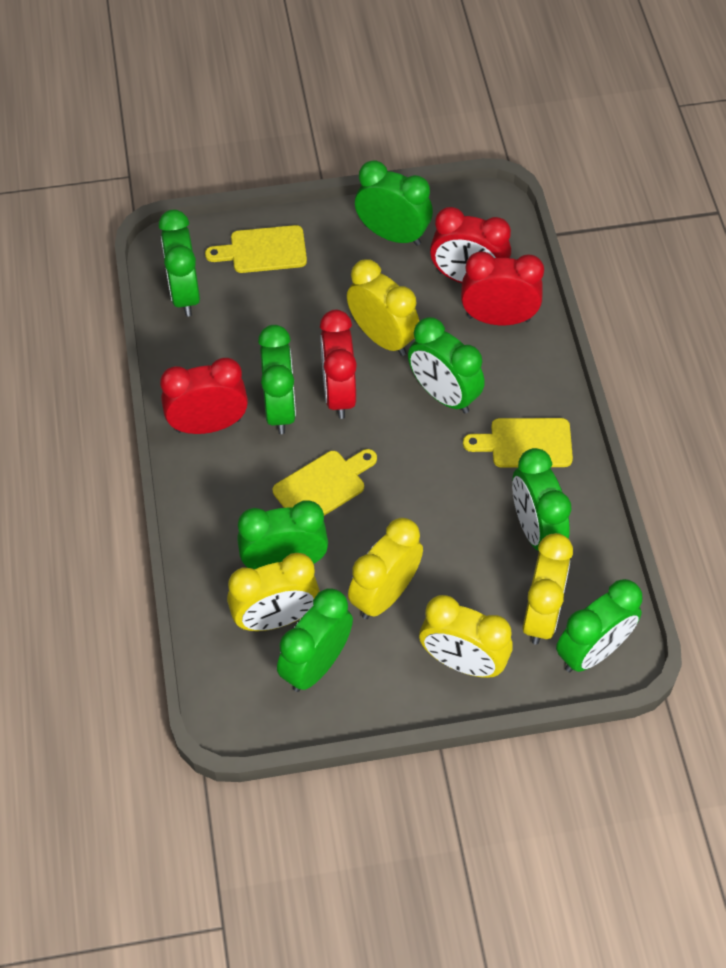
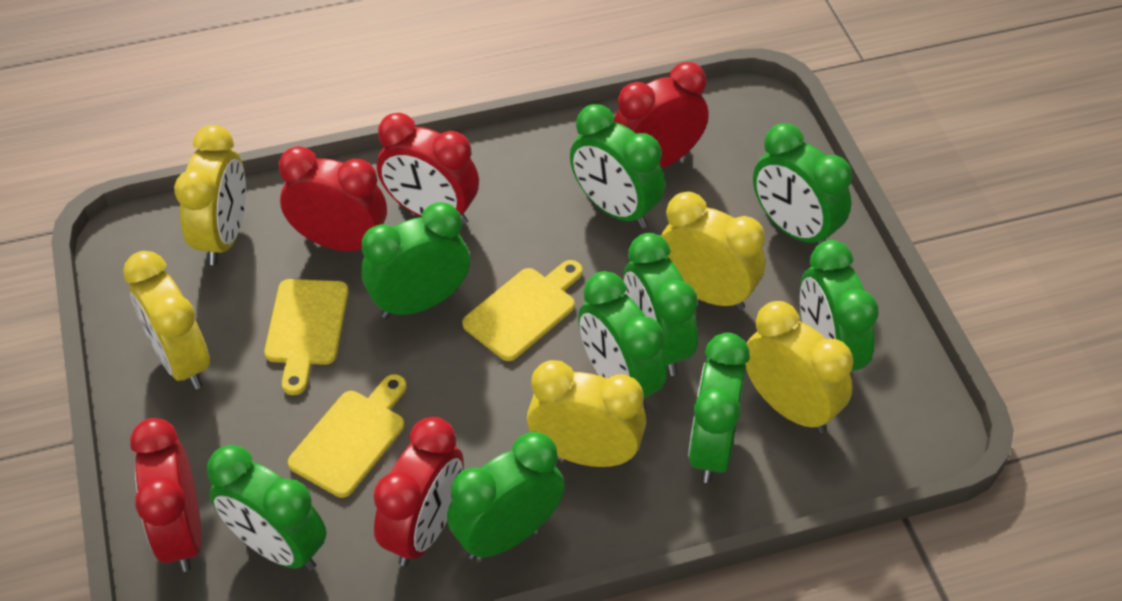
green clock: 8 -> 9
red clock: 4 -> 5

